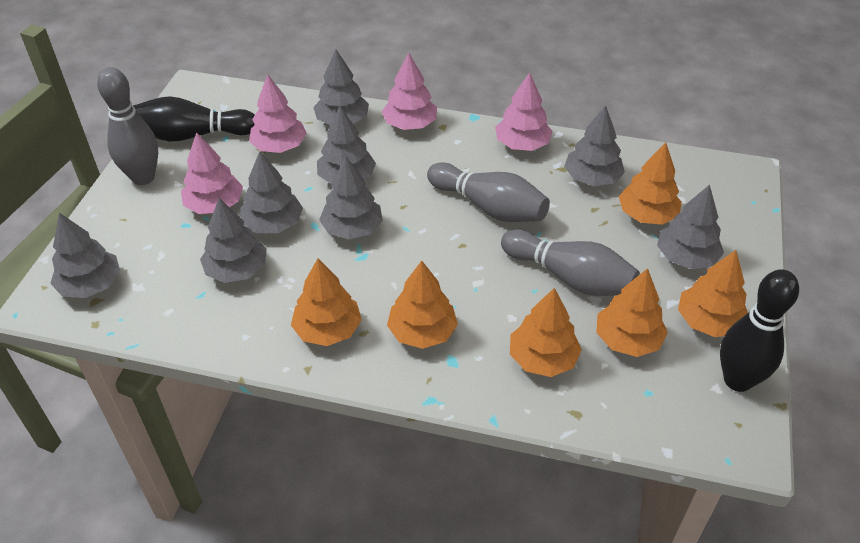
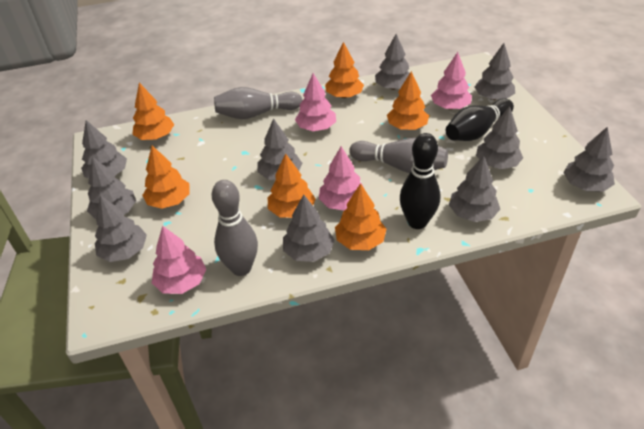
grey tree: 8 -> 10

